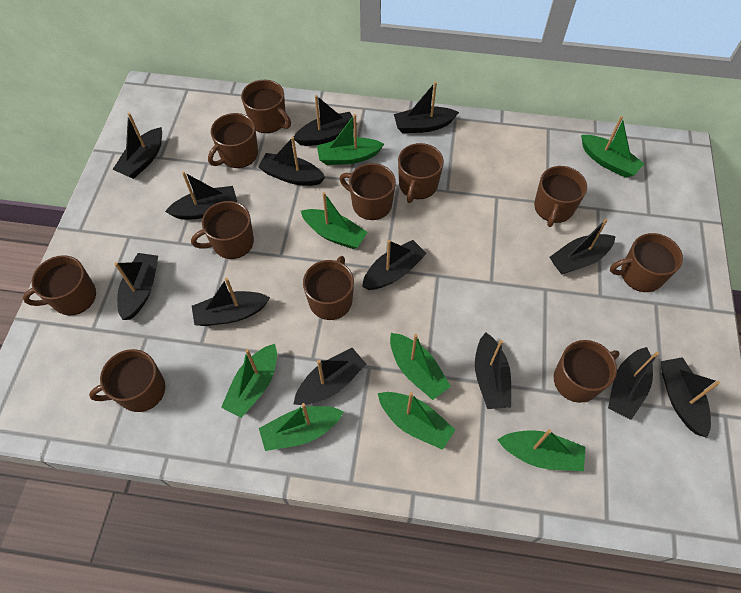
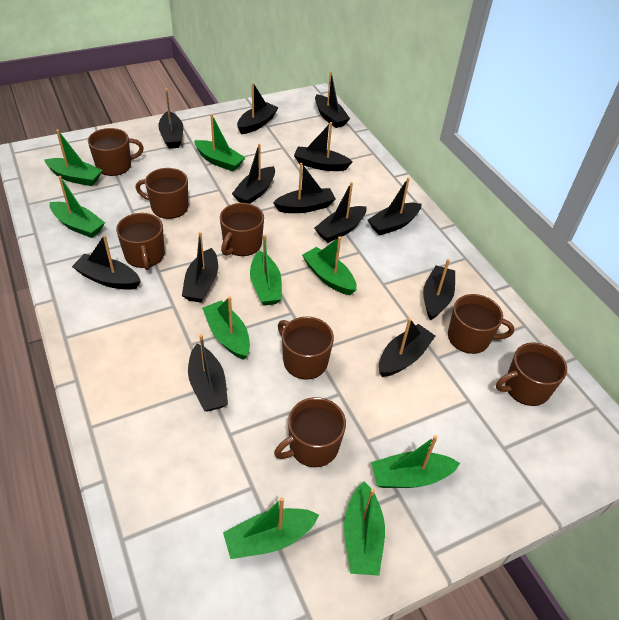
brown mug: 11 -> 8
green boat: 8 -> 9

